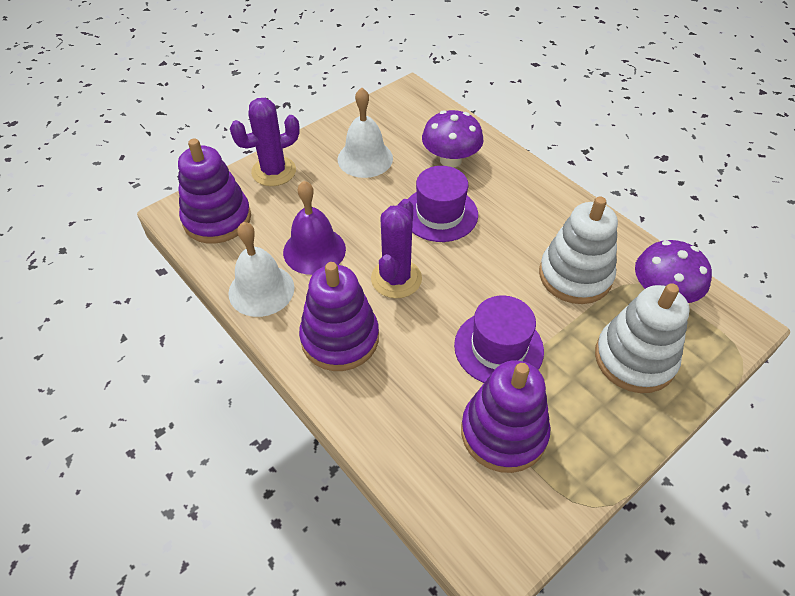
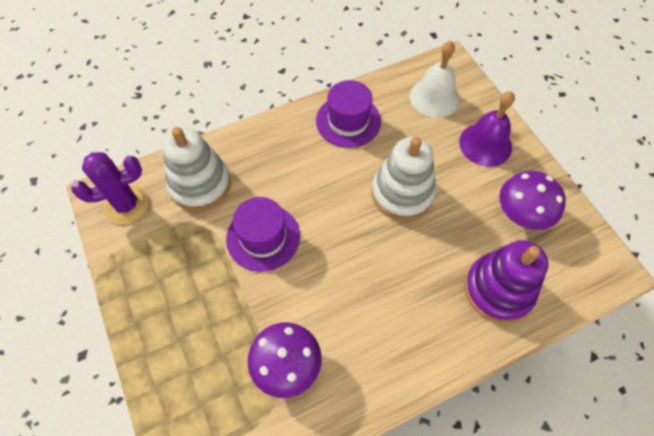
purple cactus: 2 -> 1
purple stacking toy: 3 -> 1
white bell: 2 -> 1

